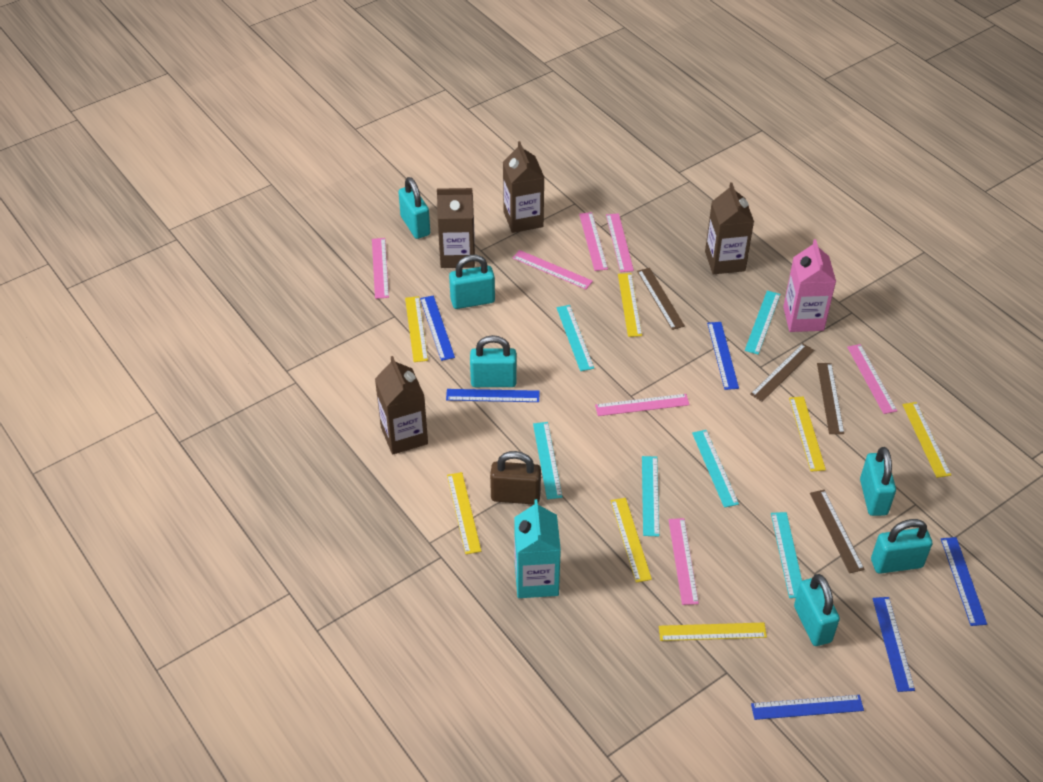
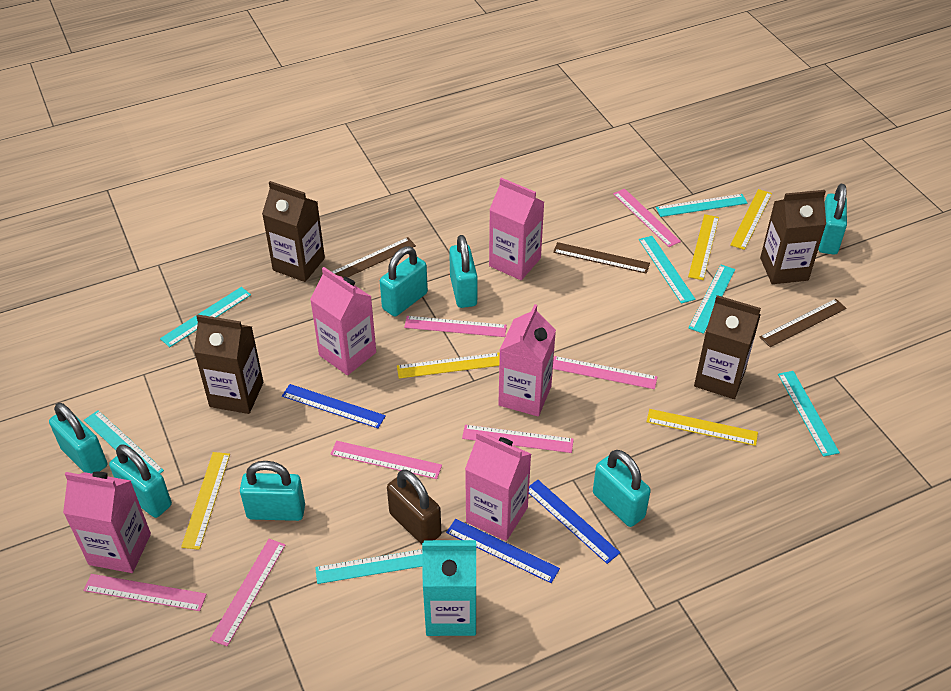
blue ruler: 6 -> 3
brown ruler: 4 -> 3
pink carton: 1 -> 5
turquoise padlock: 6 -> 7
turquoise ruler: 6 -> 7
yellow ruler: 7 -> 5

